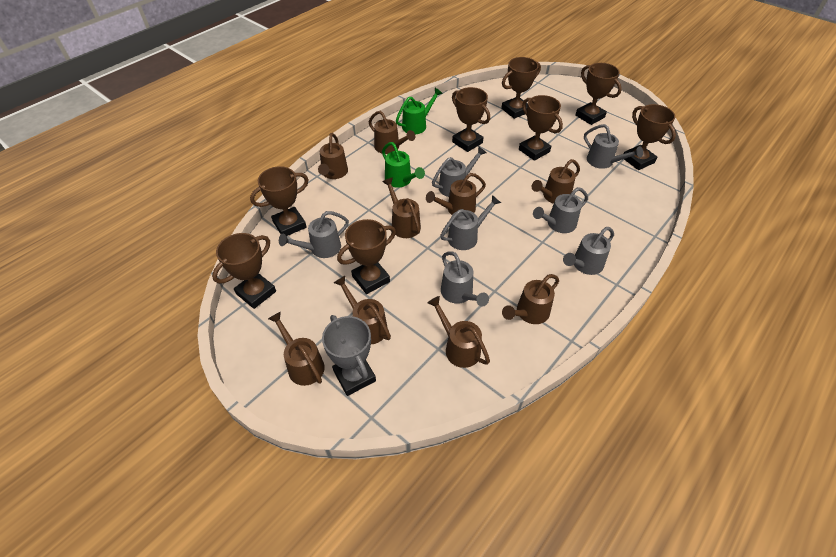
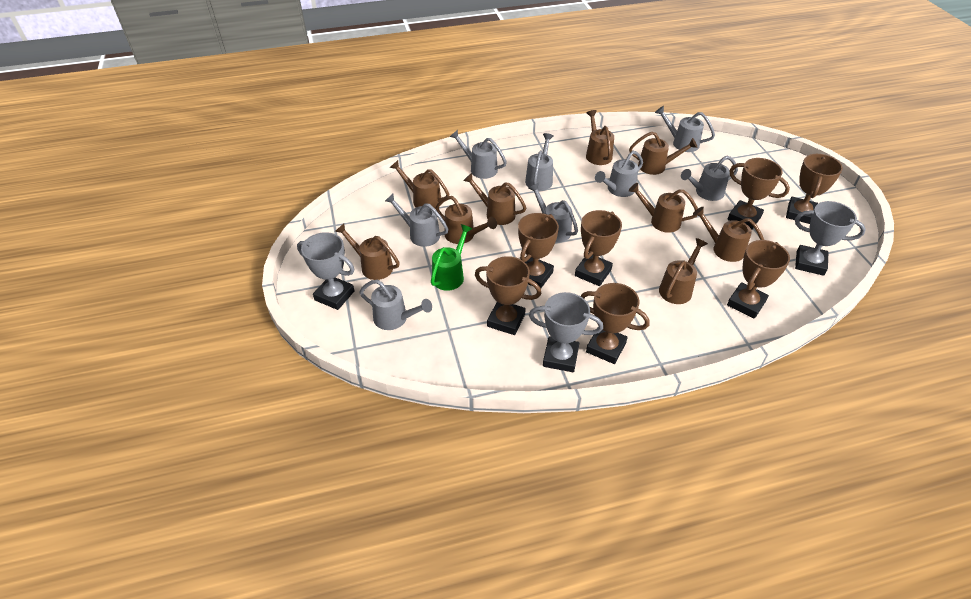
brown trophy: 8 -> 7
green watering can: 2 -> 1
grey trophy: 1 -> 3
grey watering can: 7 -> 8

